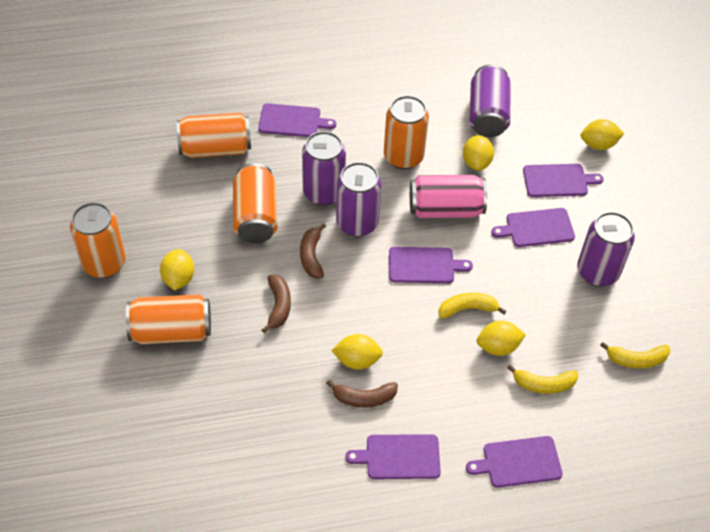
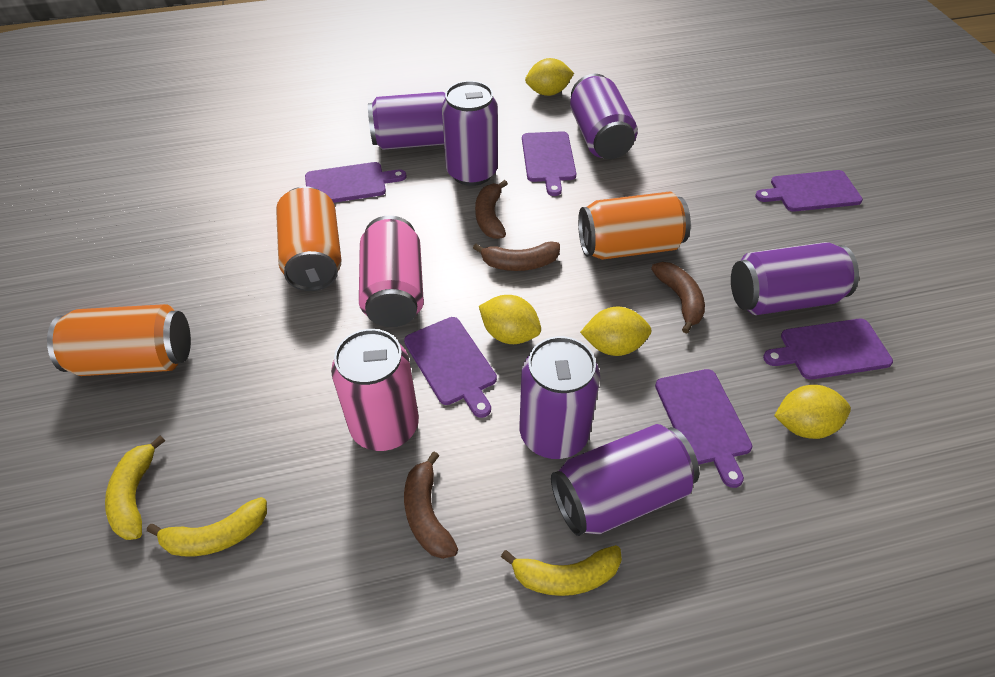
brown banana: 3 -> 4
orange can: 5 -> 3
pink can: 1 -> 2
purple can: 4 -> 6
yellow lemon: 5 -> 4

